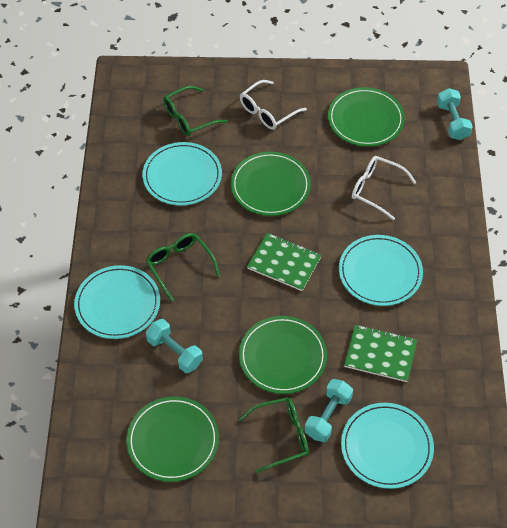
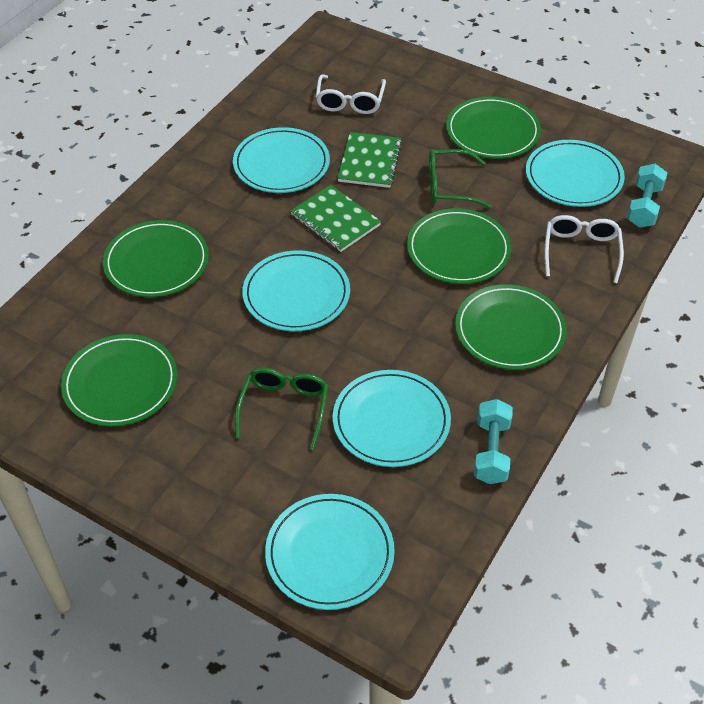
green glasses: 3 -> 2
green plate: 4 -> 5
turquoise dumbbell: 3 -> 2
turquoise plate: 4 -> 5

